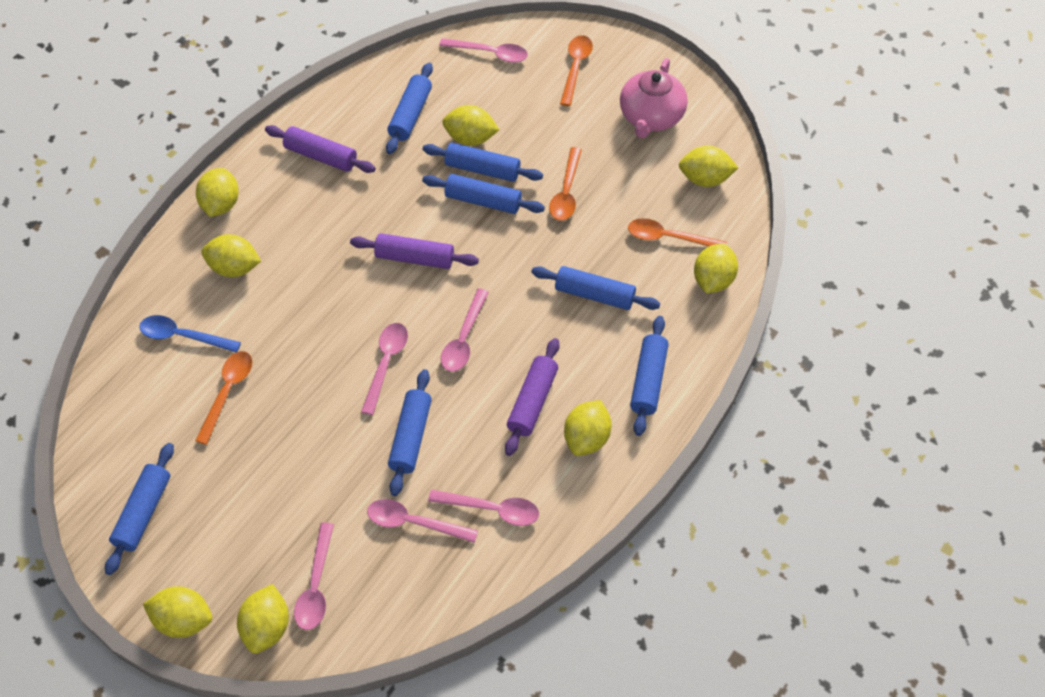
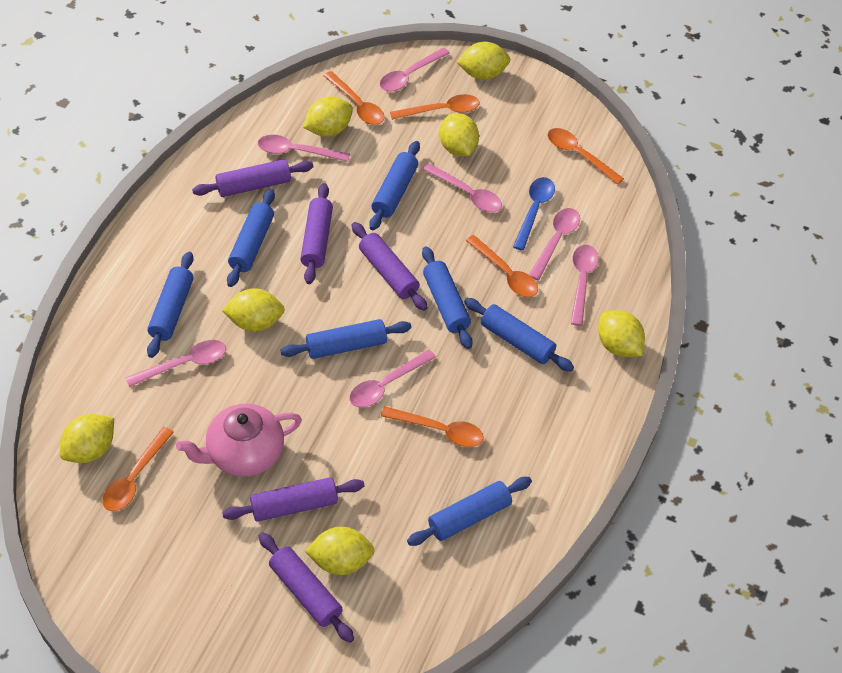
orange spoon: 4 -> 6
pink spoon: 6 -> 7
purple rolling pin: 3 -> 5
yellow lemon: 8 -> 7

